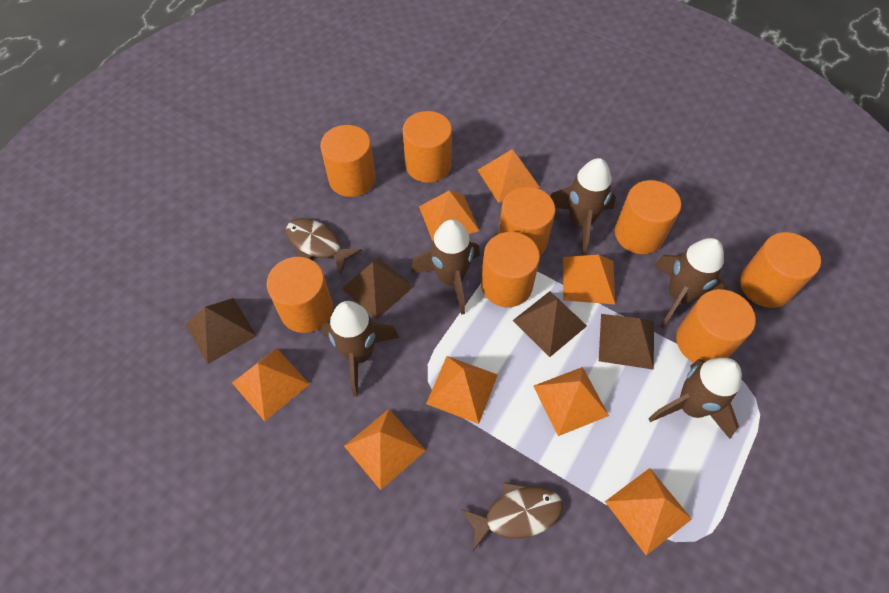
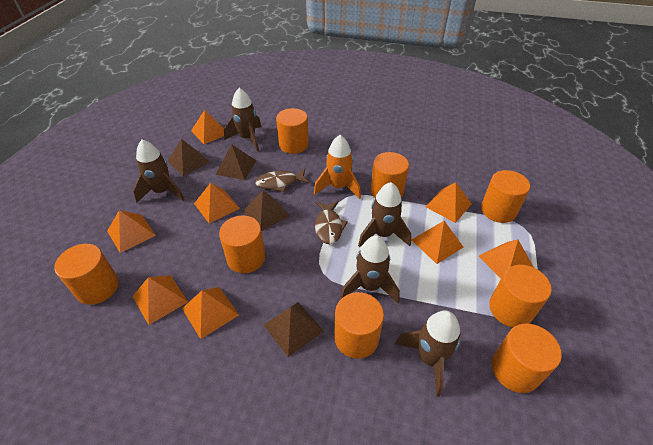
orange rocket: 0 -> 1

